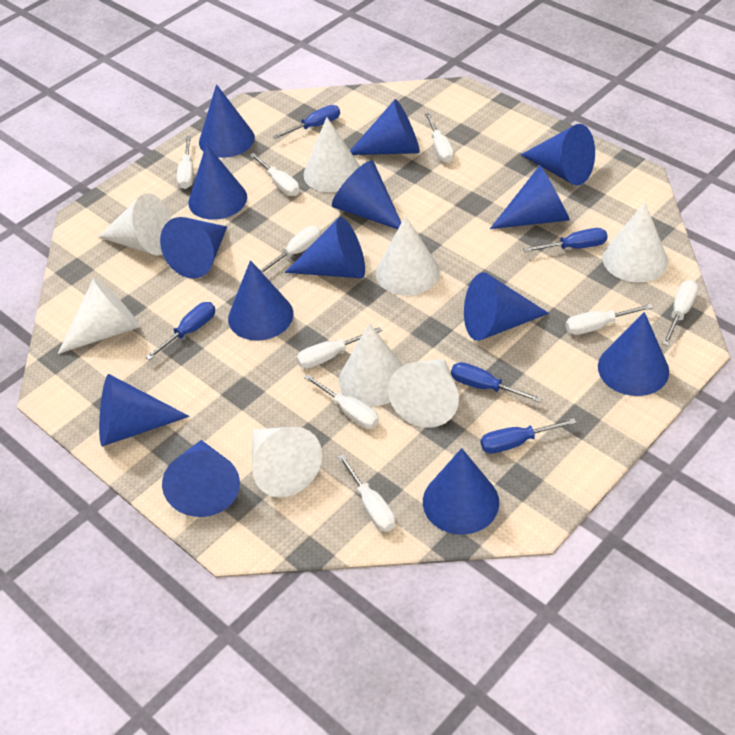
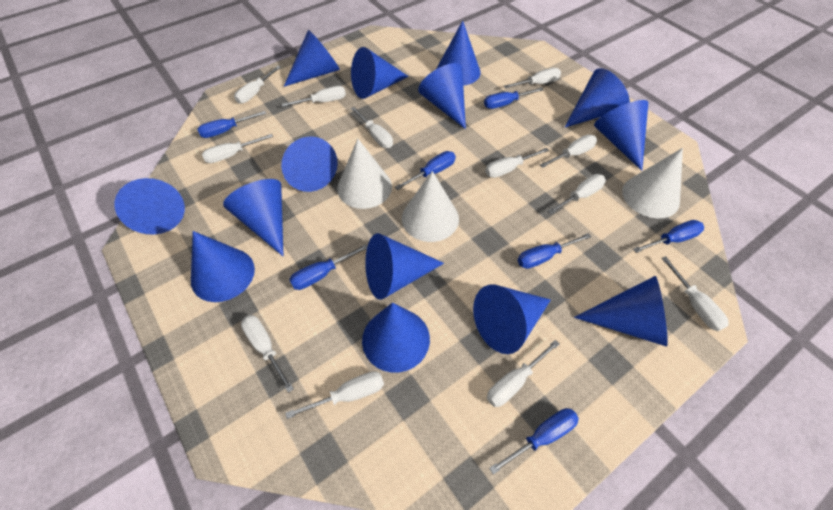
blue screwdriver: 5 -> 7
white cone: 8 -> 3
white screwdriver: 9 -> 12

